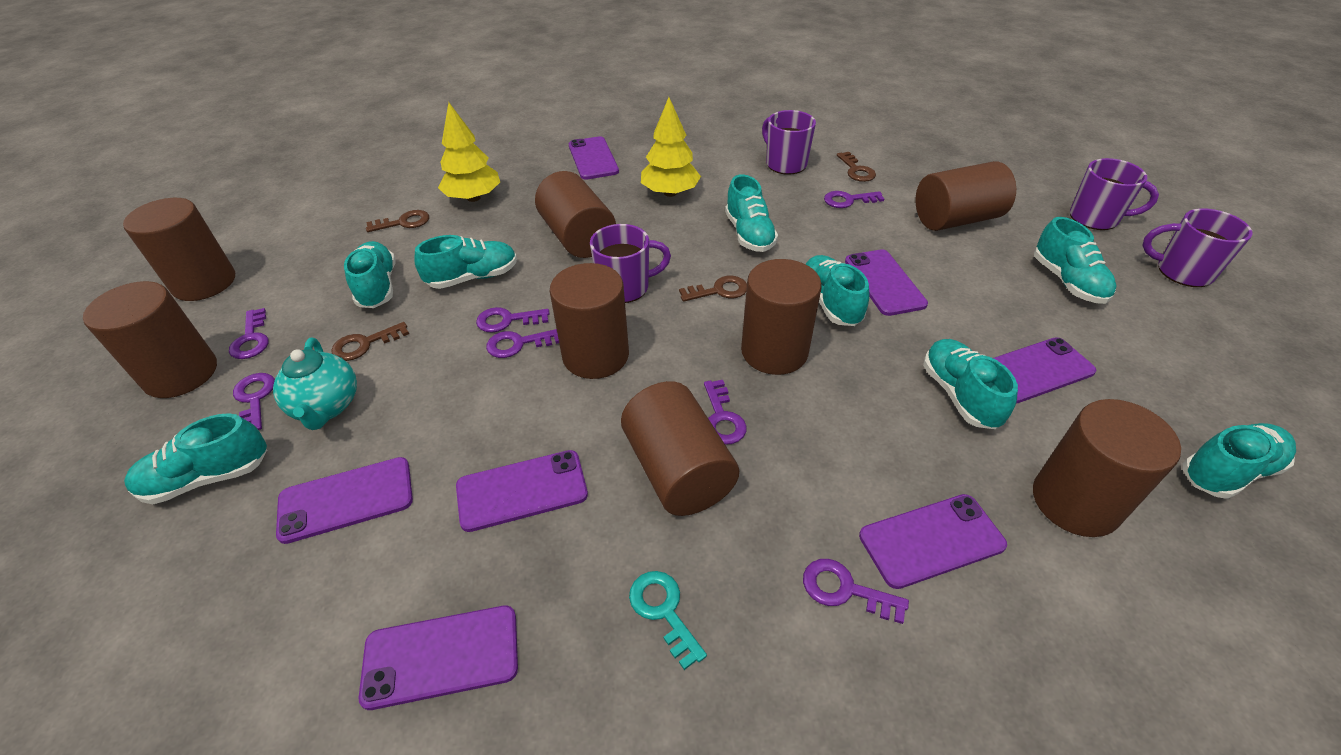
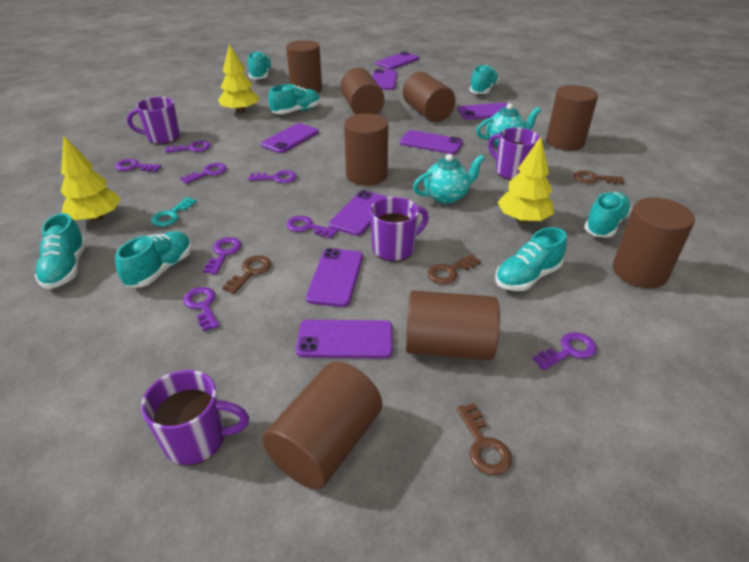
purple key: 7 -> 8
purple phone: 7 -> 8
turquoise shoe: 8 -> 7
turquoise teapot: 1 -> 2
yellow tree: 2 -> 3

